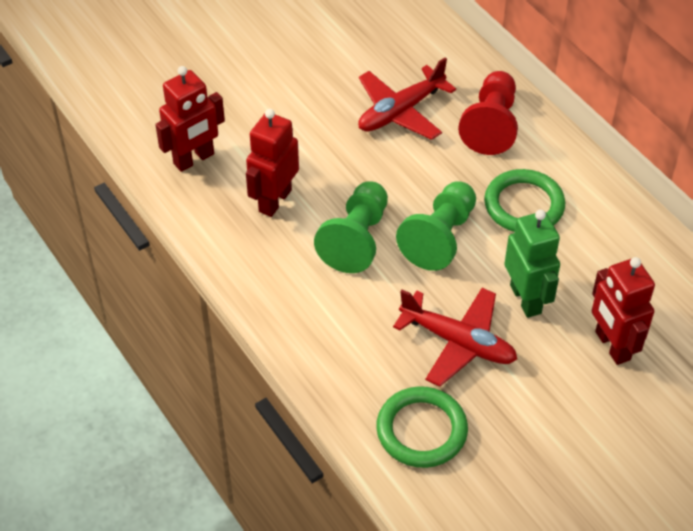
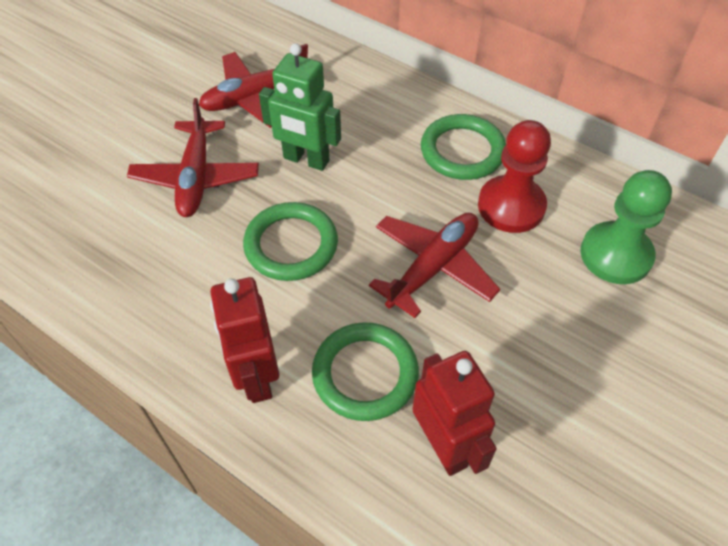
green pawn: 2 -> 1
green ring: 2 -> 3
red plane: 2 -> 3
red robot: 3 -> 2

